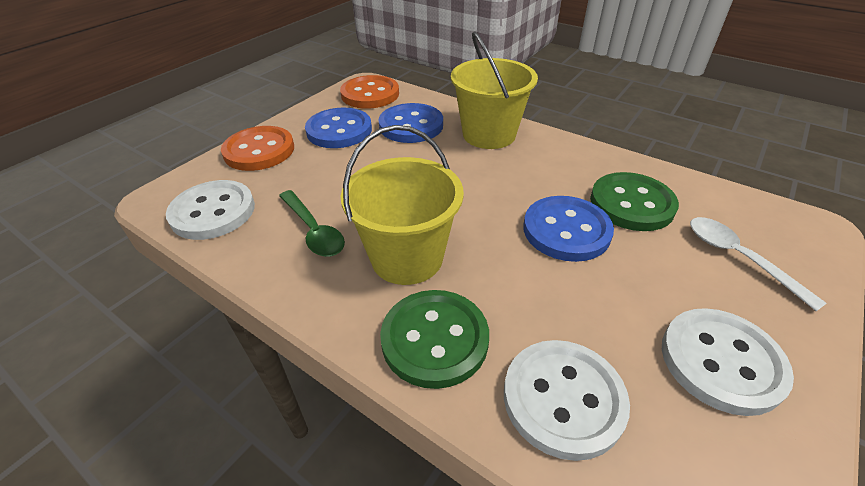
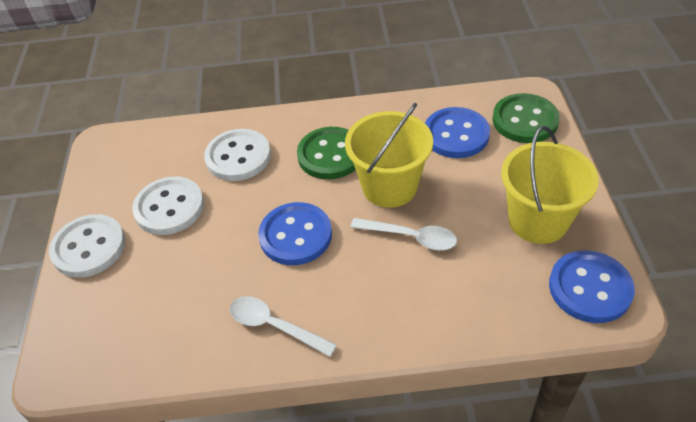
green spoon: 1 -> 0
orange button: 2 -> 0
white spoon: 1 -> 2

